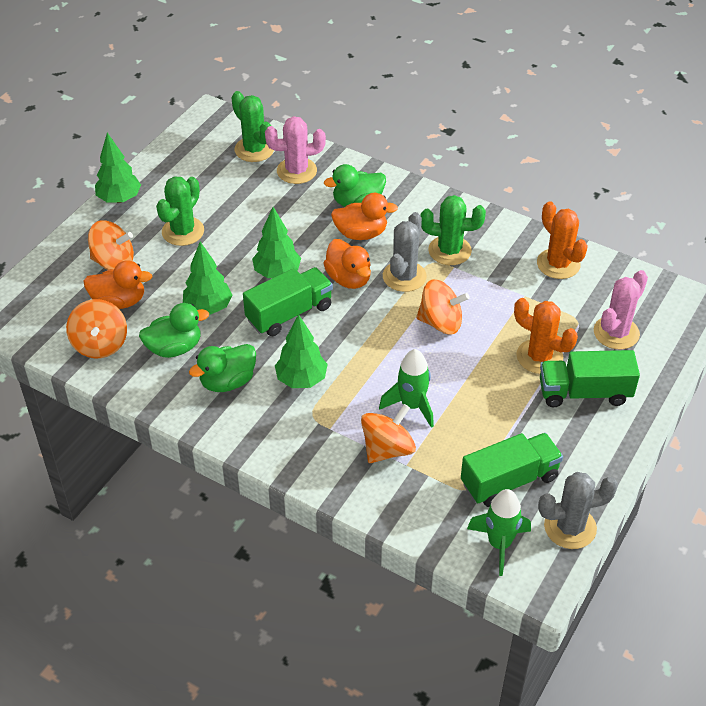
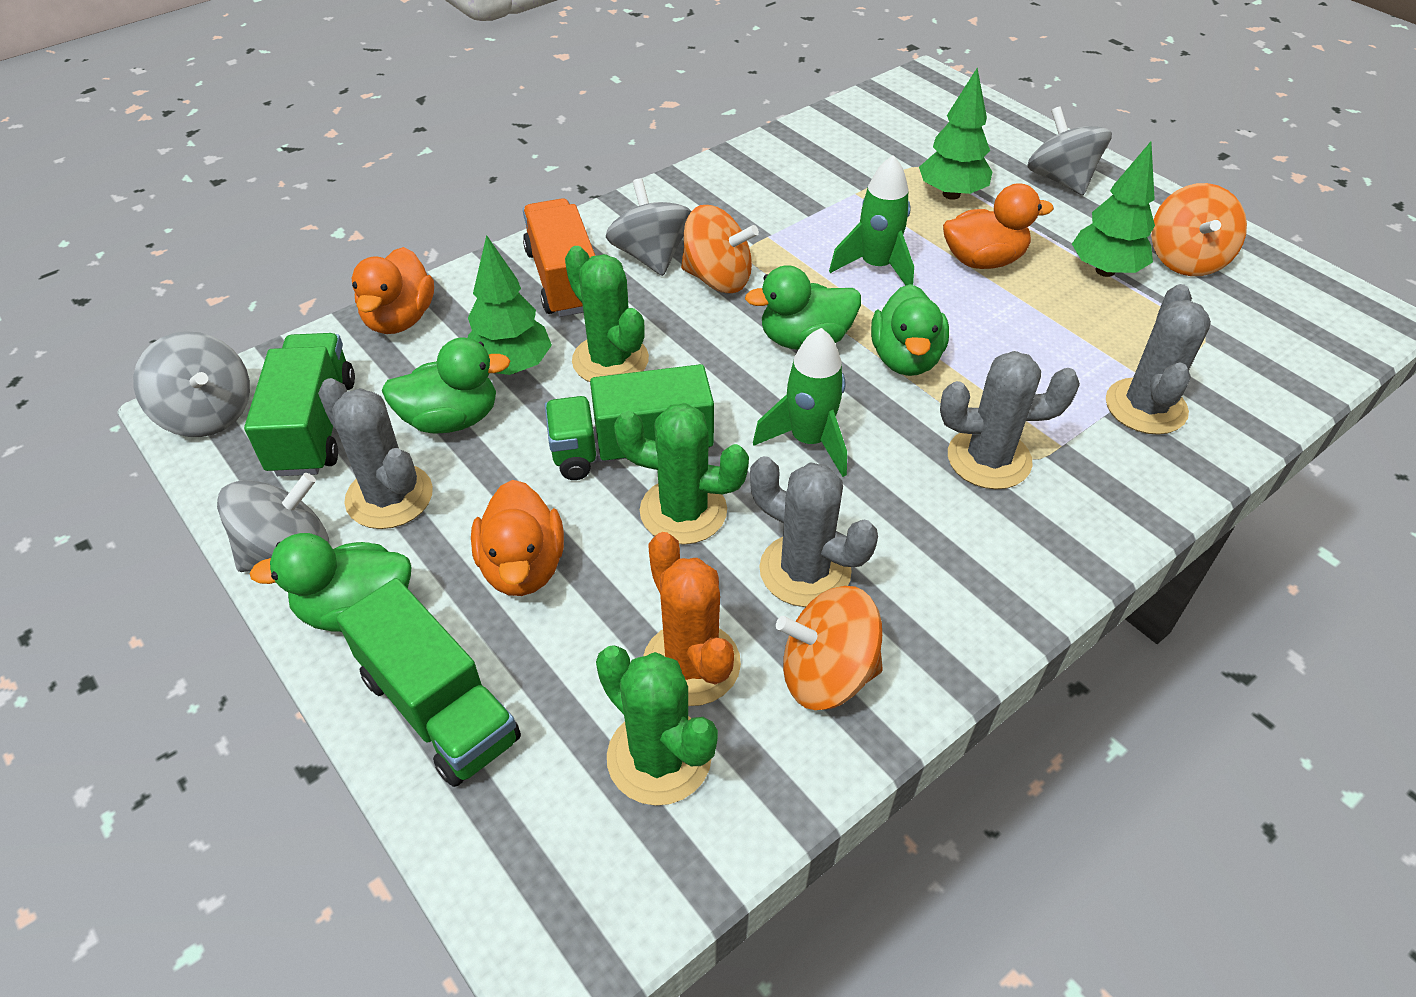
green duck: 3 -> 4
green tree: 4 -> 3
grey cactus: 2 -> 4
grey spinning top: 0 -> 4
orange cactus: 2 -> 1
orange spinning top: 4 -> 3
orange truck: 0 -> 1
pink cactus: 2 -> 0

